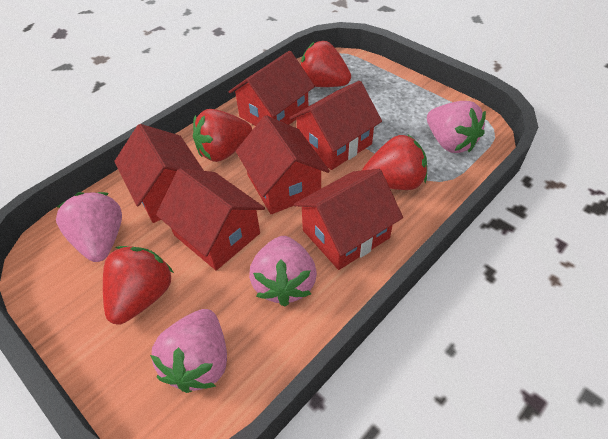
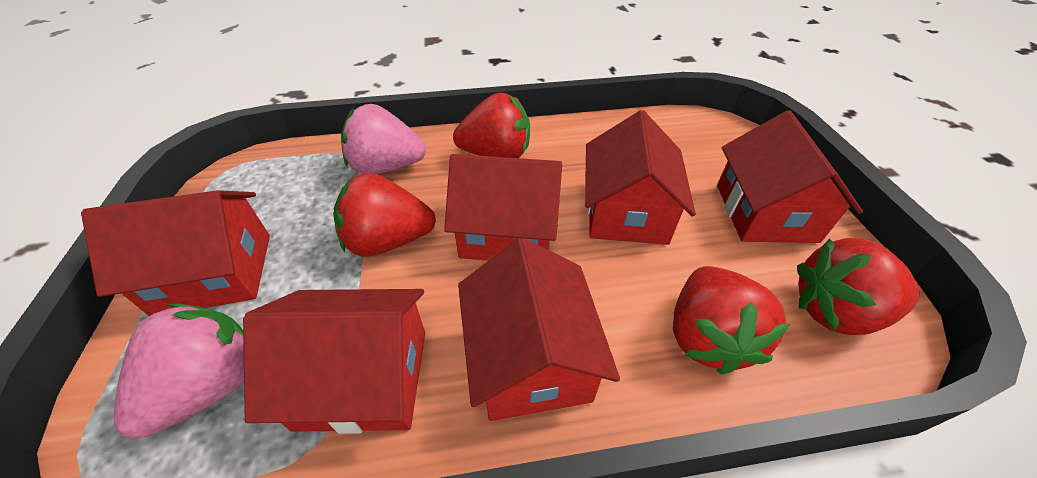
pink strawberry: 4 -> 2

